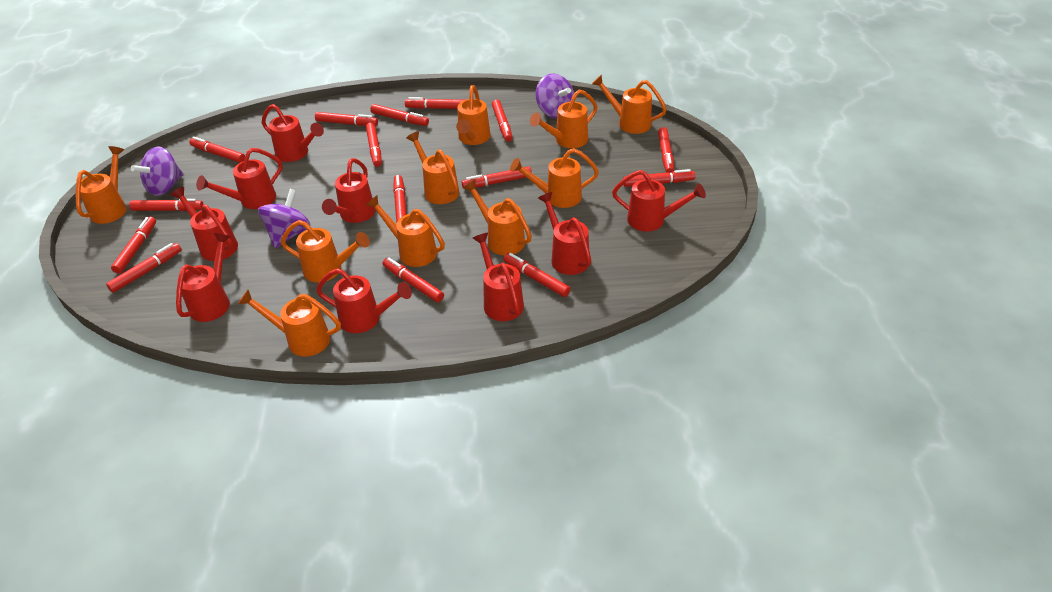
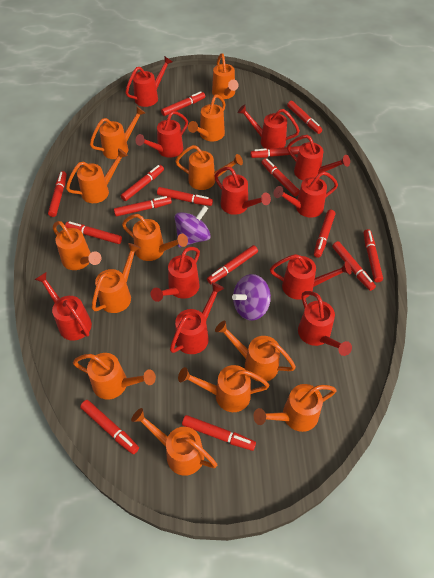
orange watering can: 10 -> 13
purple spinning top: 3 -> 2
red watering can: 9 -> 11

